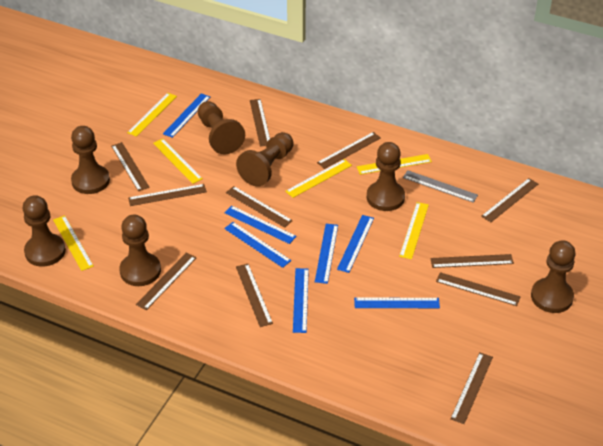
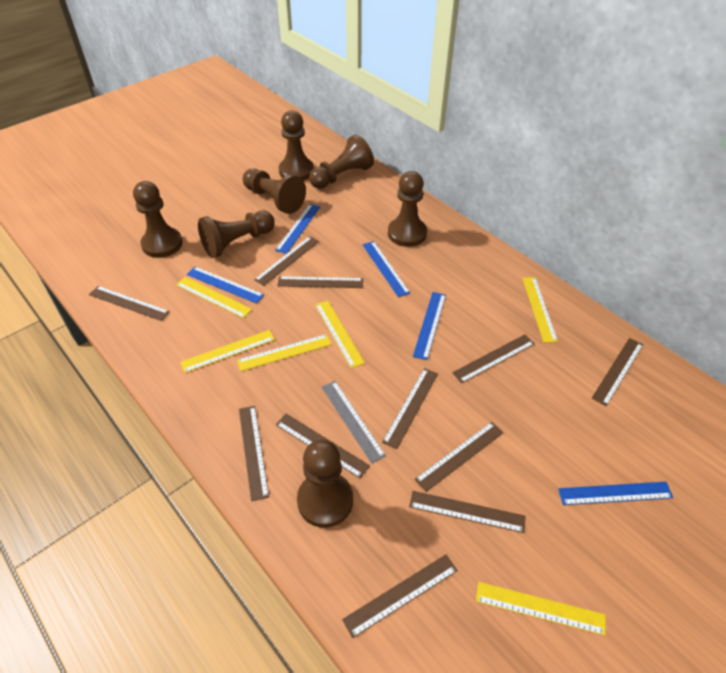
blue ruler: 7 -> 5

